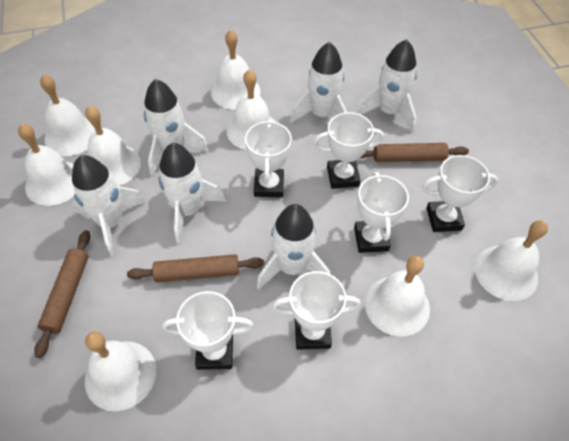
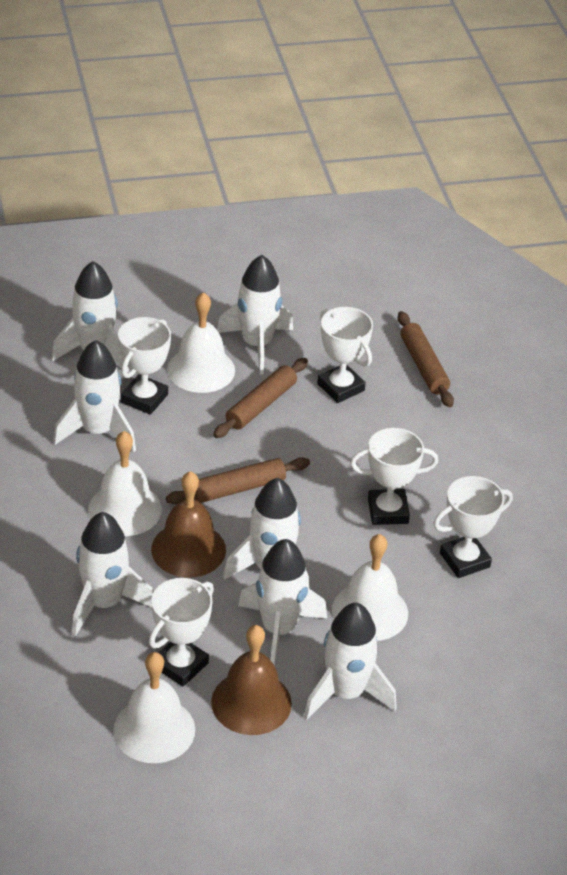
brown bell: 0 -> 2
white bell: 8 -> 4
white rocket: 6 -> 7
white trophy: 6 -> 5

